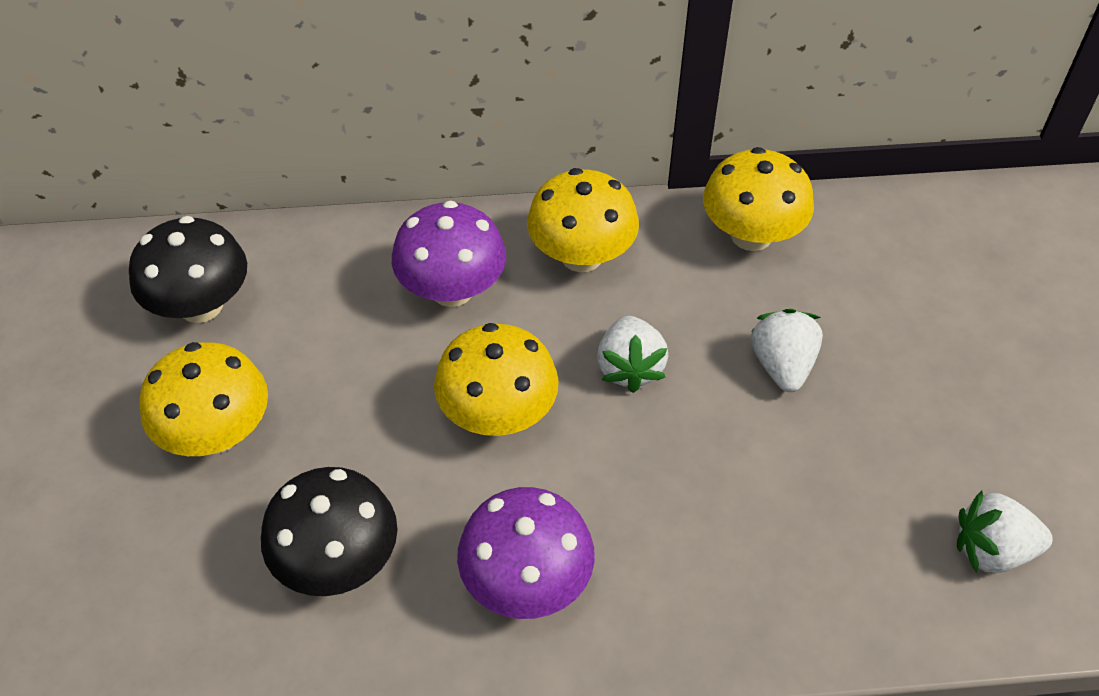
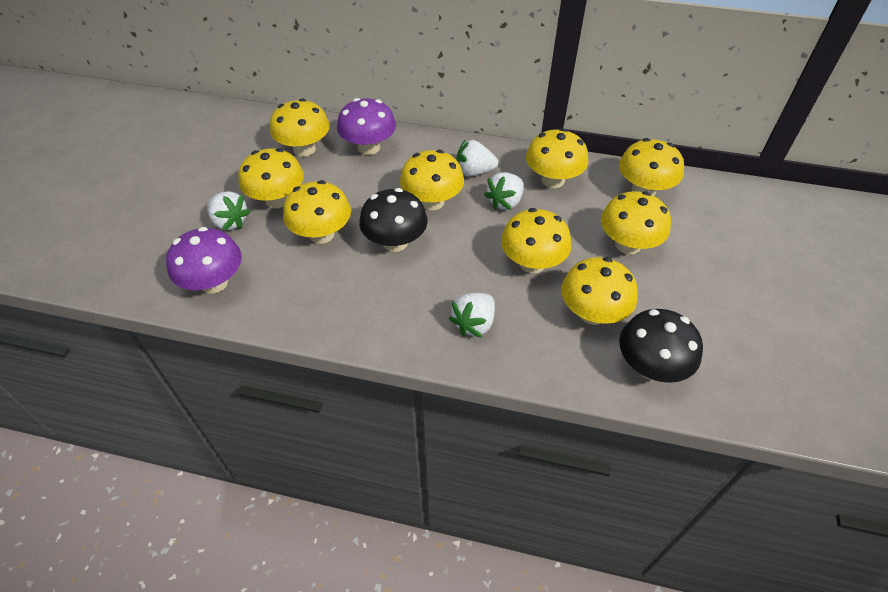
white strawberry: 3 -> 4
yellow mushroom: 4 -> 9

